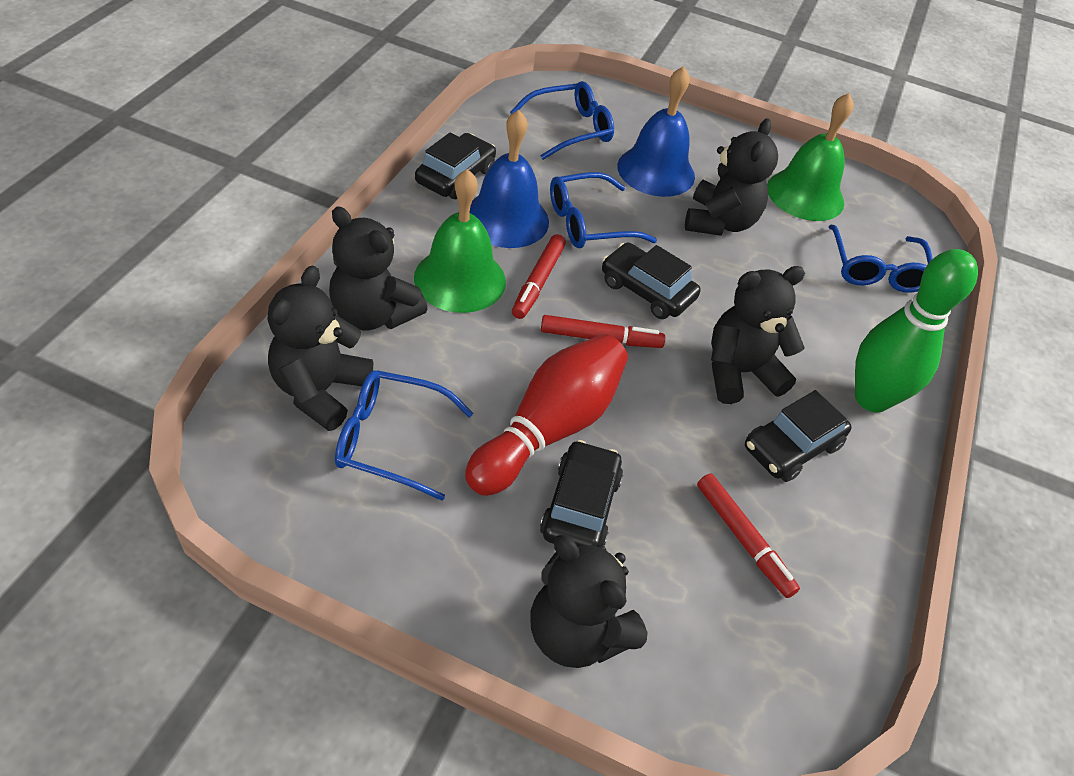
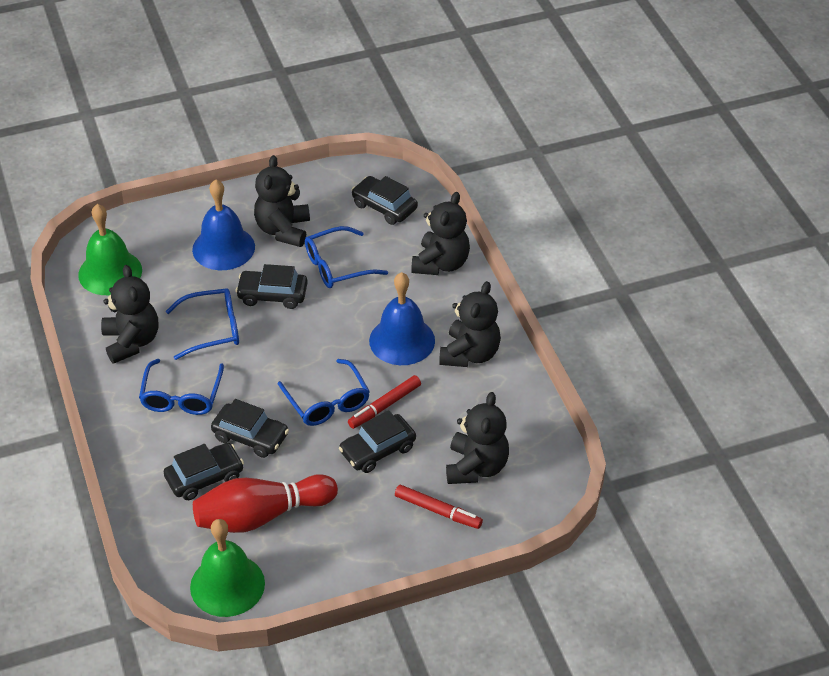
black car: 4 -> 5
green bowling pin: 1 -> 0
red marker: 3 -> 2

